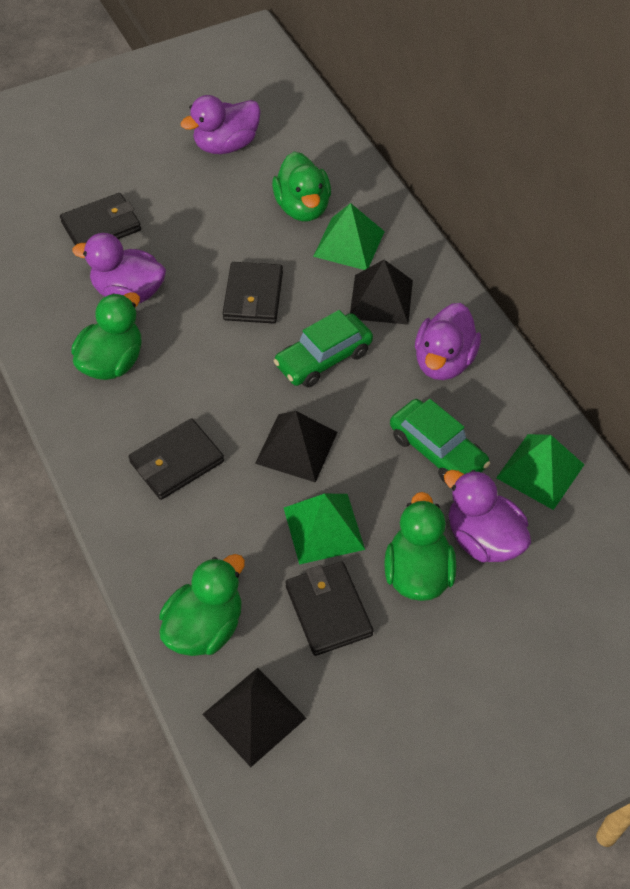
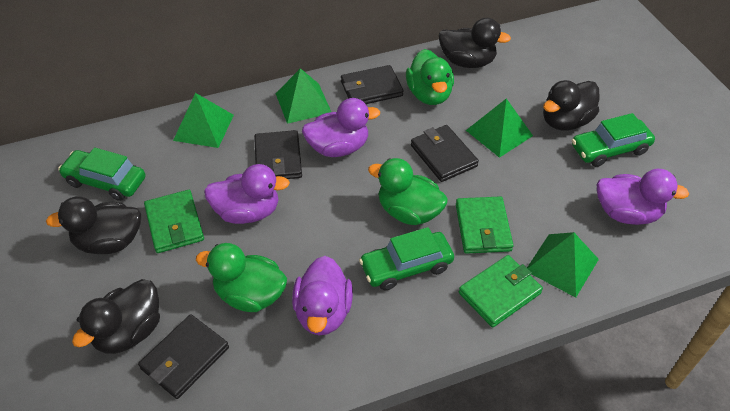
black duck: 0 -> 4
black pyramid: 3 -> 0
green car: 2 -> 3
green duck: 4 -> 3
green pyramid: 3 -> 4
green wallet: 0 -> 3

